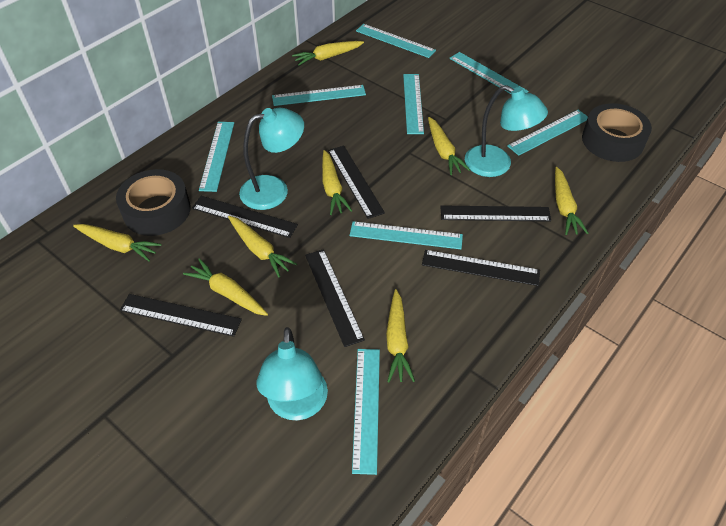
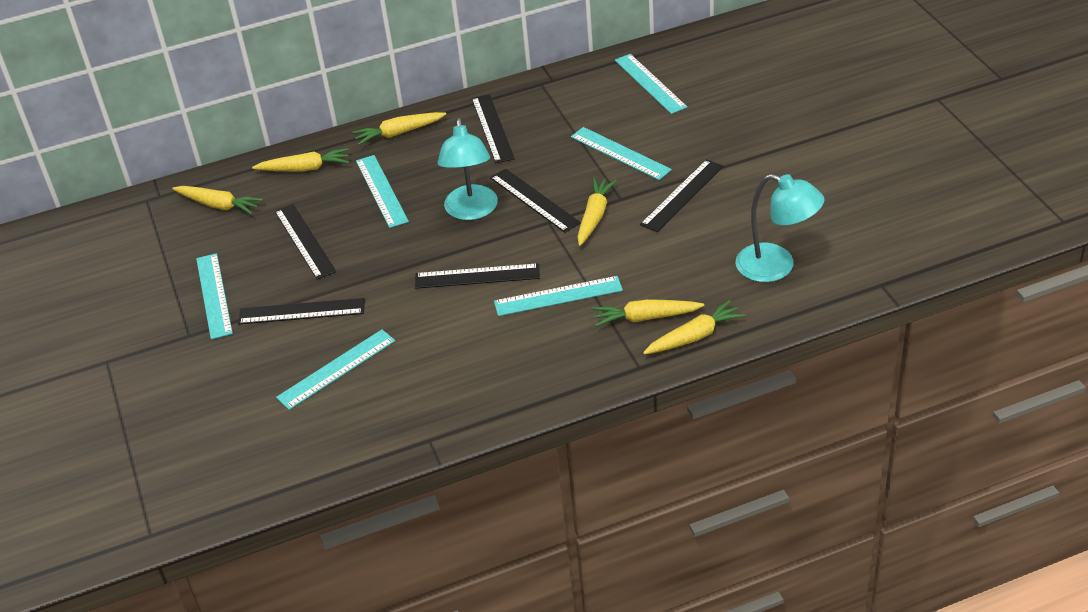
black tape: 2 -> 0
turquoise lamp: 3 -> 2
turquoise ruler: 8 -> 6
yellow carrot: 8 -> 6

